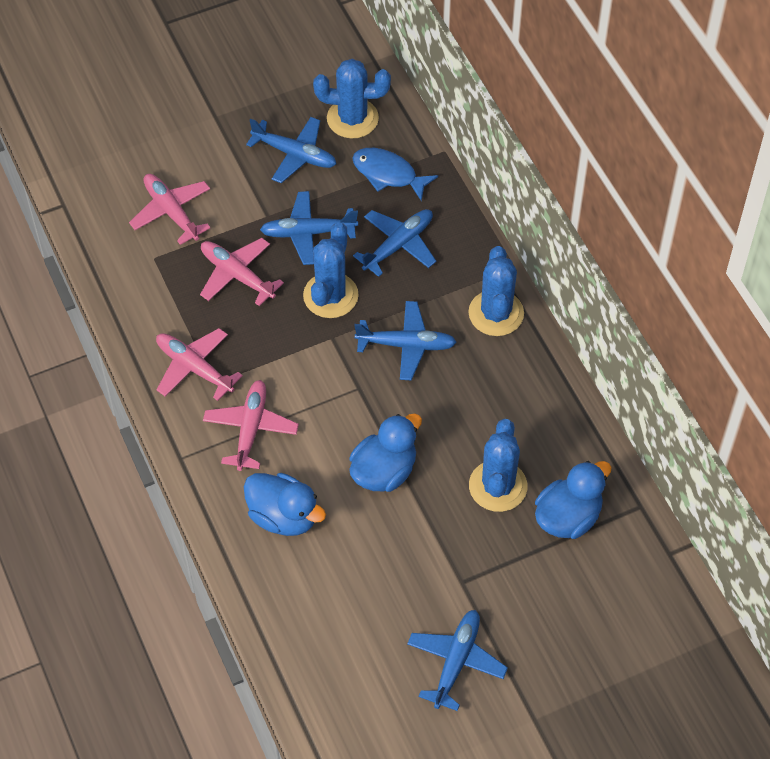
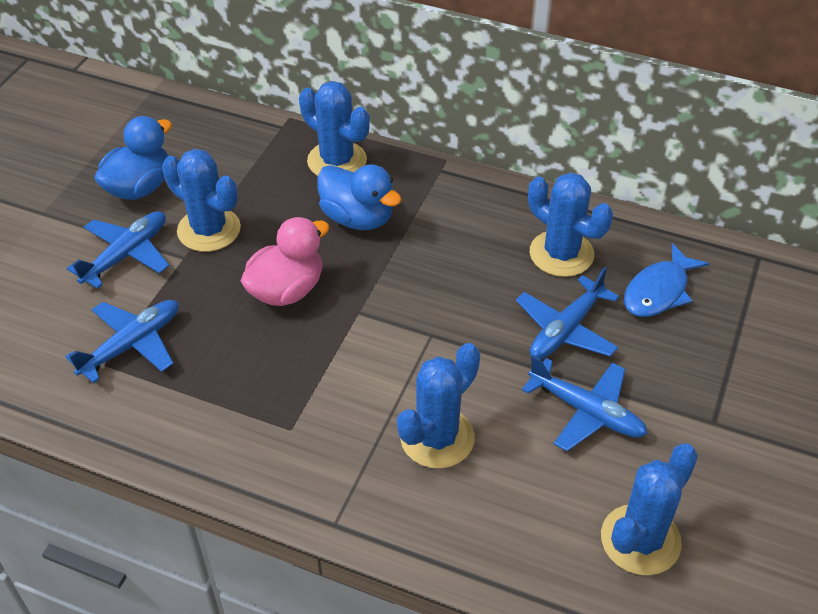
blue cactus: 4 -> 5
blue duck: 3 -> 2
blue plane: 5 -> 4
pink duck: 0 -> 1
pink plane: 4 -> 0

